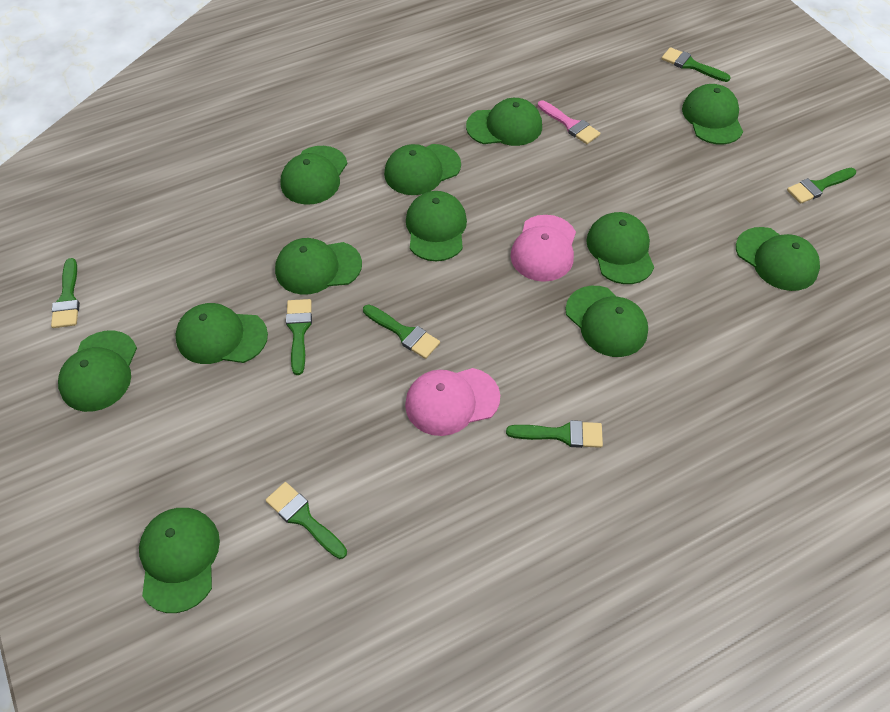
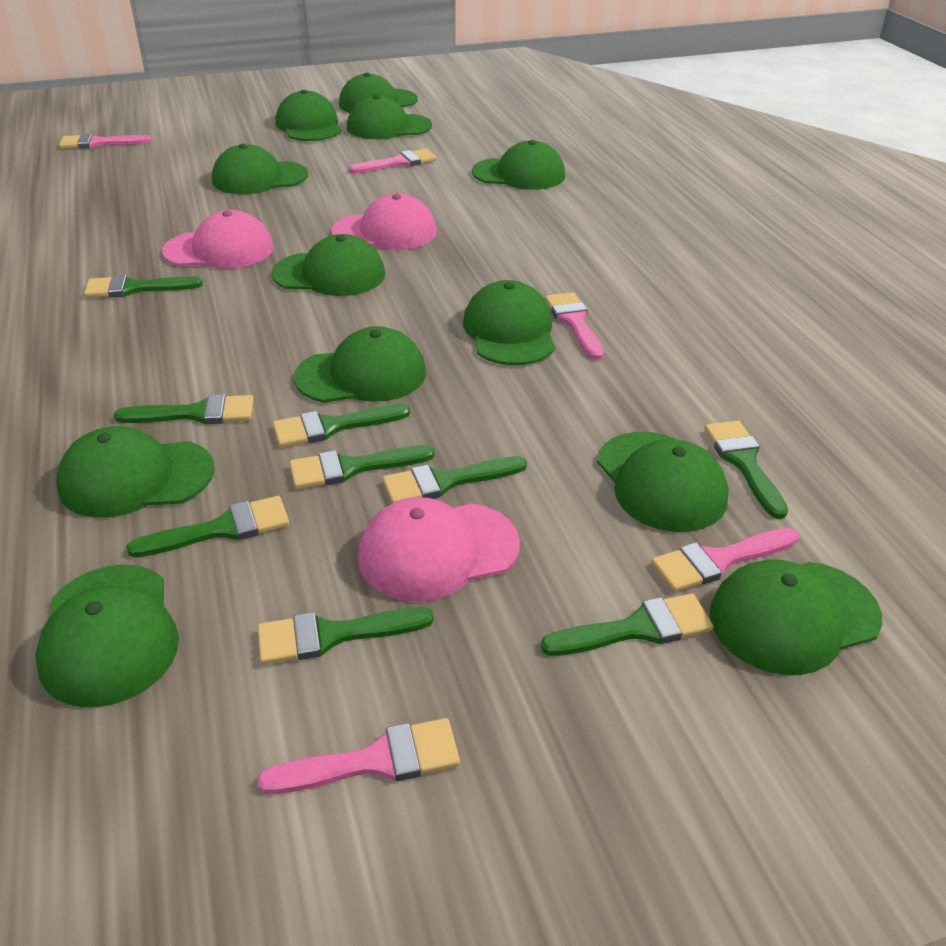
green brush: 7 -> 9
pink brush: 1 -> 5
pink cap: 2 -> 3

